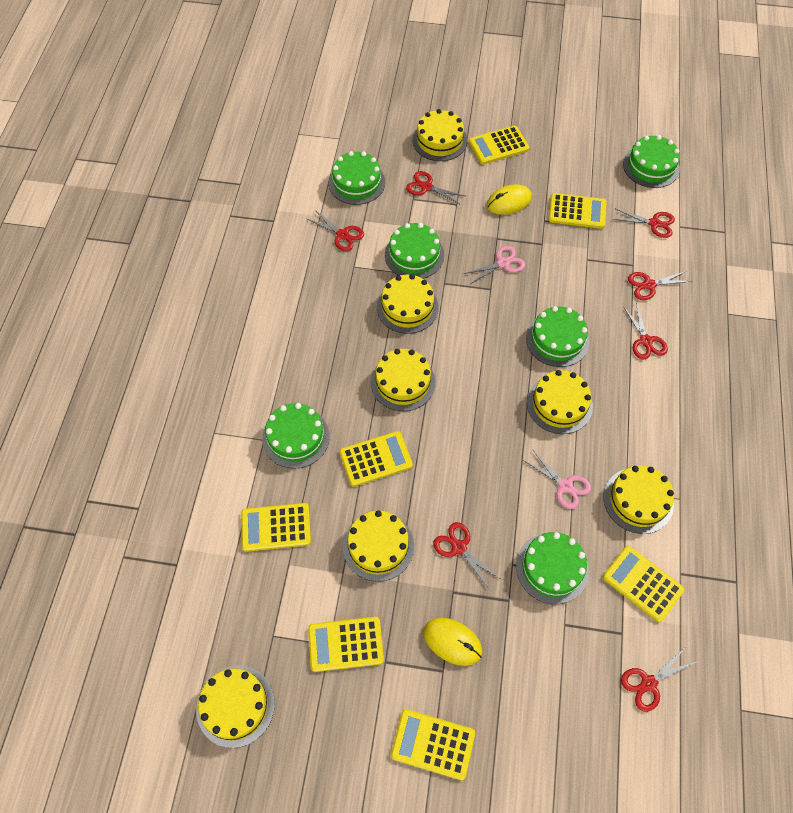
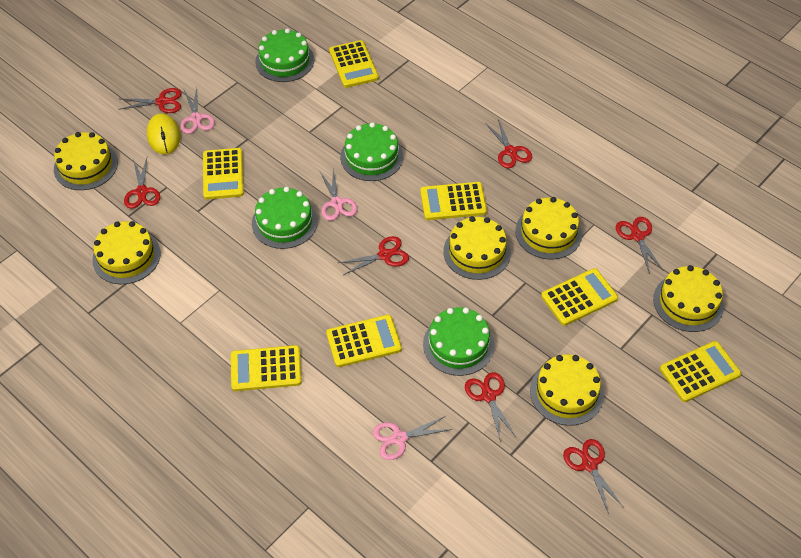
green cake: 6 -> 4
pink scissors: 2 -> 3
yellow cake: 7 -> 6
yellow mouse: 2 -> 1

